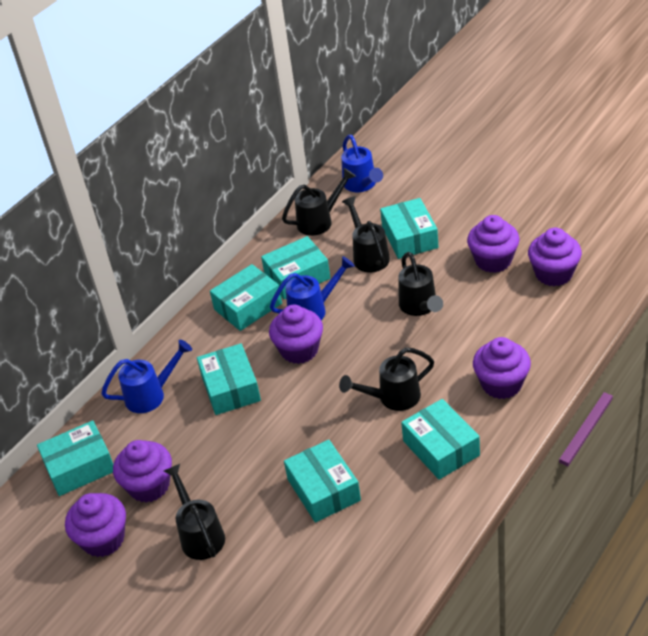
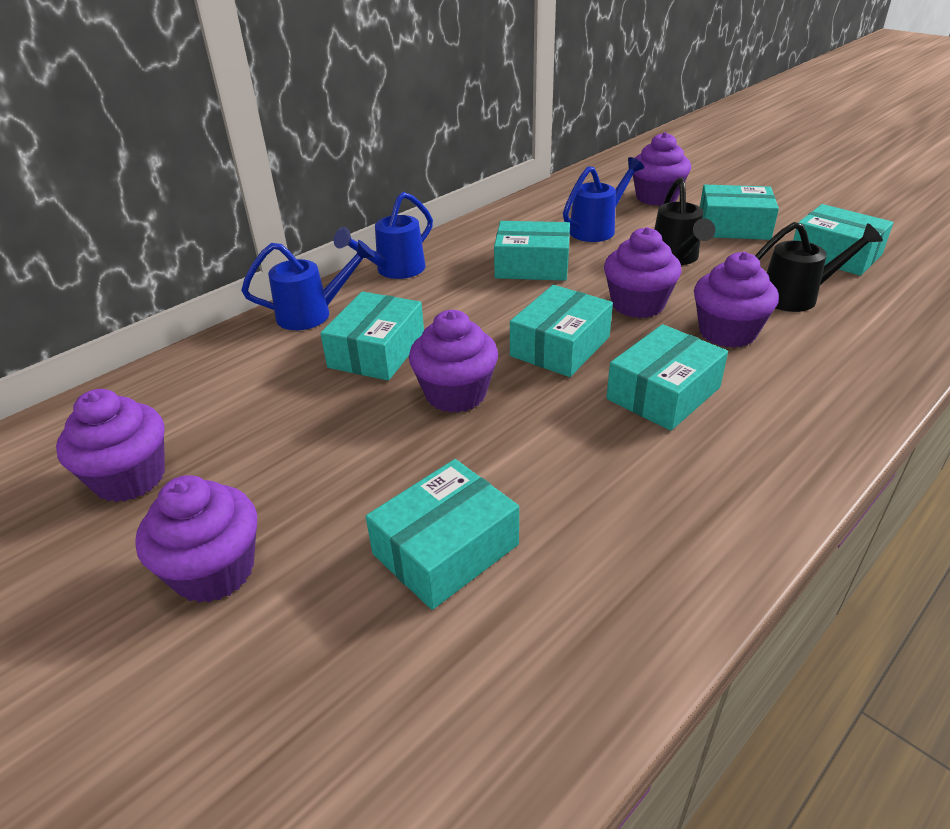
black watering can: 5 -> 2

